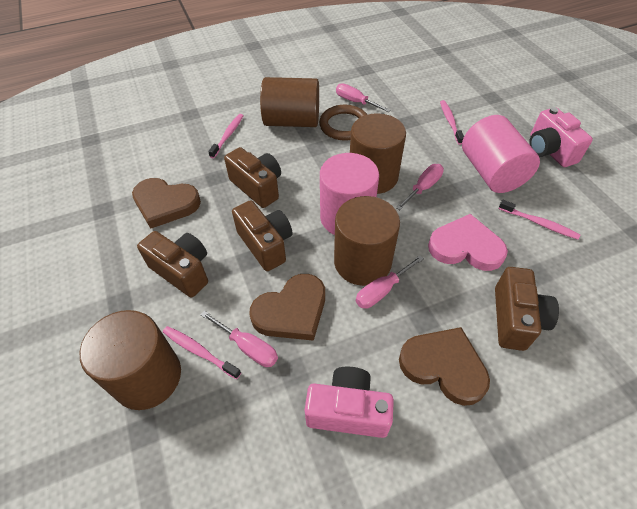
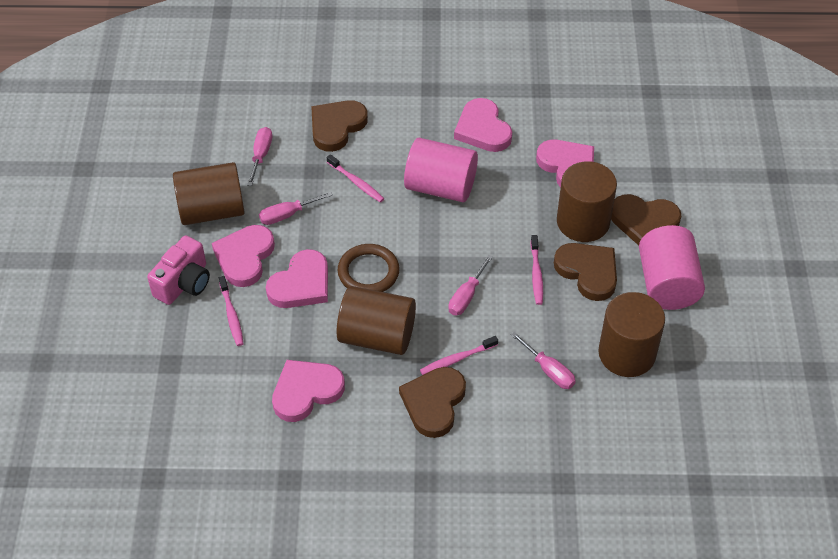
brown camera: 4 -> 0
brown heart: 3 -> 4
pink camera: 2 -> 1
pink heart: 1 -> 5

